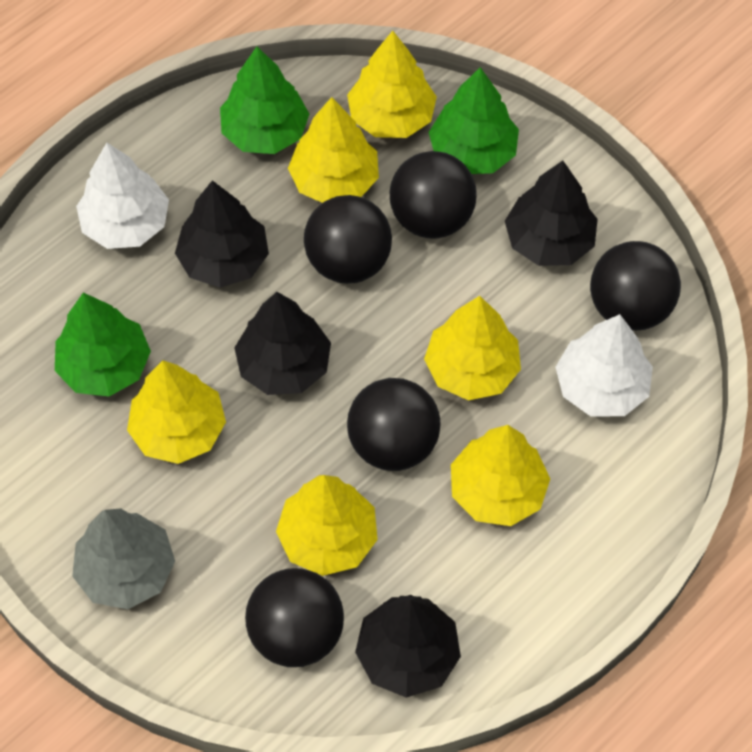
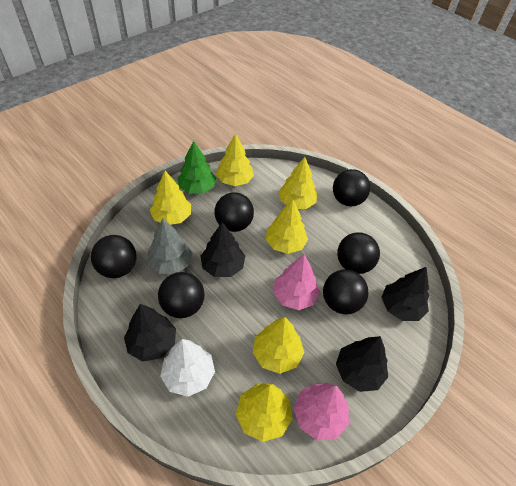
black ball: 5 -> 6
green tree: 3 -> 1
pink tree: 0 -> 2
white tree: 2 -> 1

